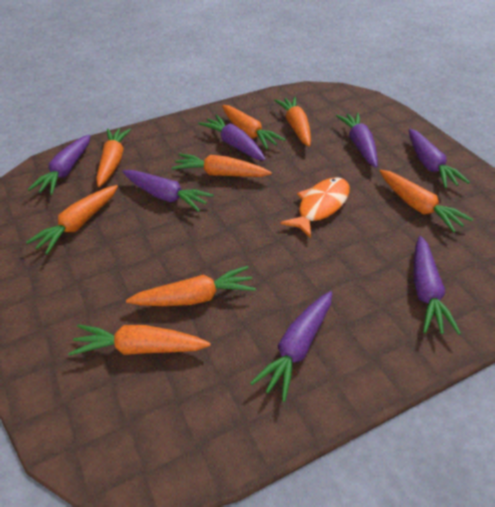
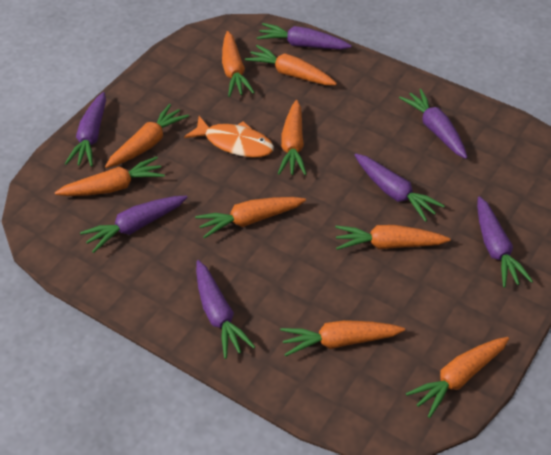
orange carrot: 8 -> 9

